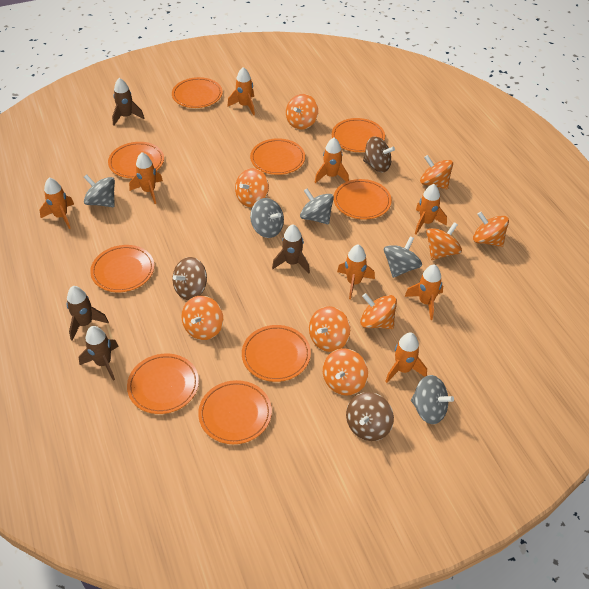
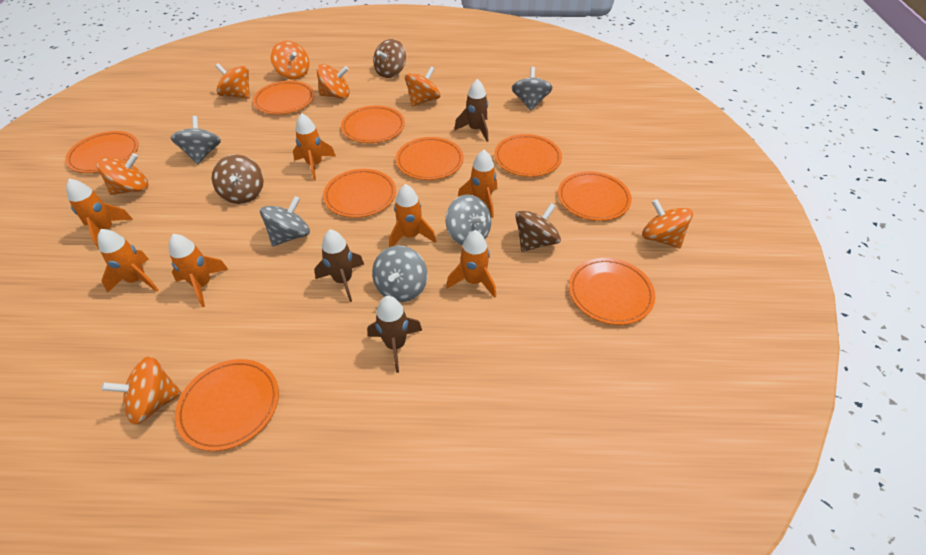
brown rocket: 4 -> 3
orange rocket: 8 -> 7
orange spinning top: 9 -> 7

